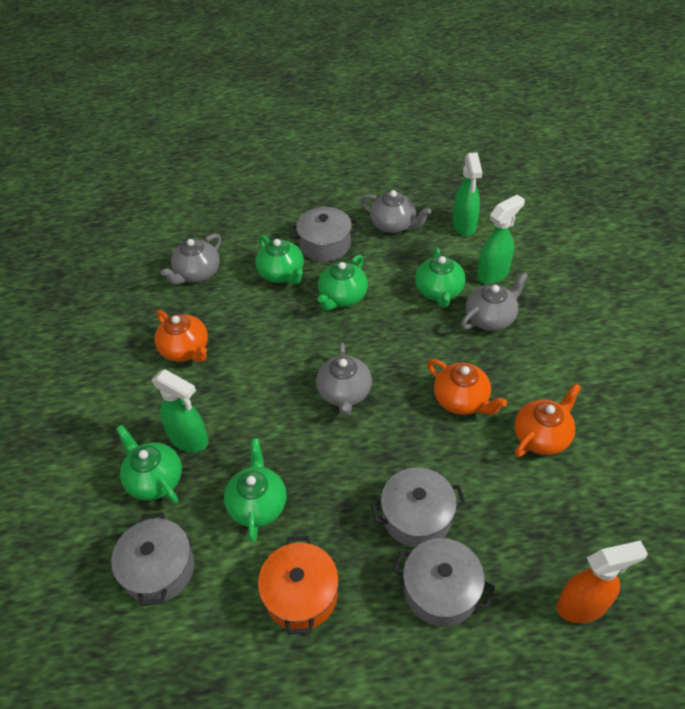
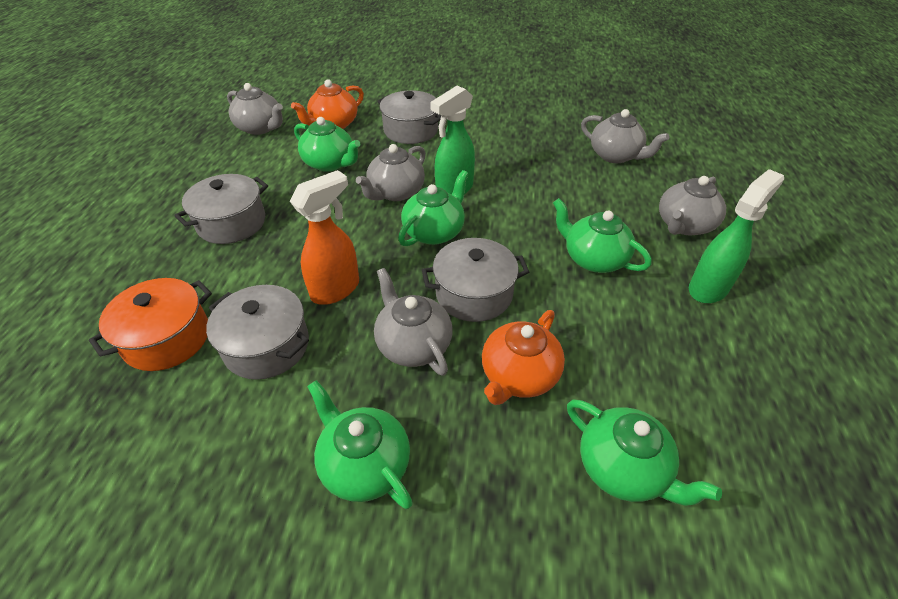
green spray bottle: 3 -> 2
grey teapot: 4 -> 5
orange teapot: 3 -> 2

